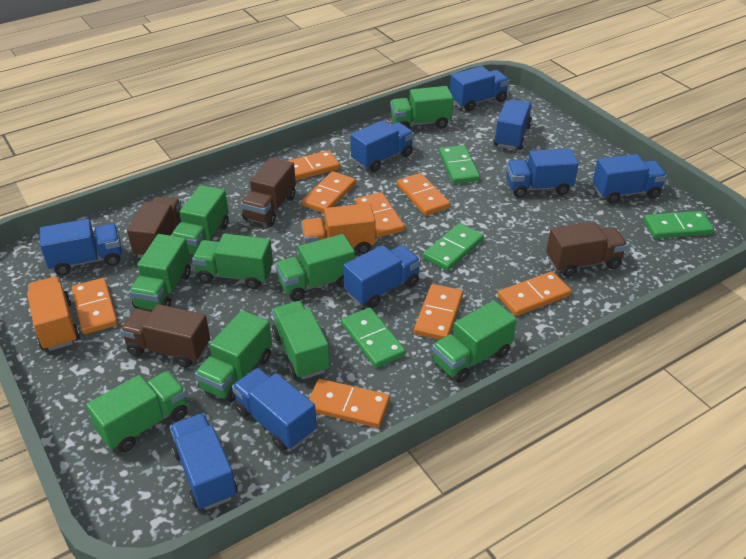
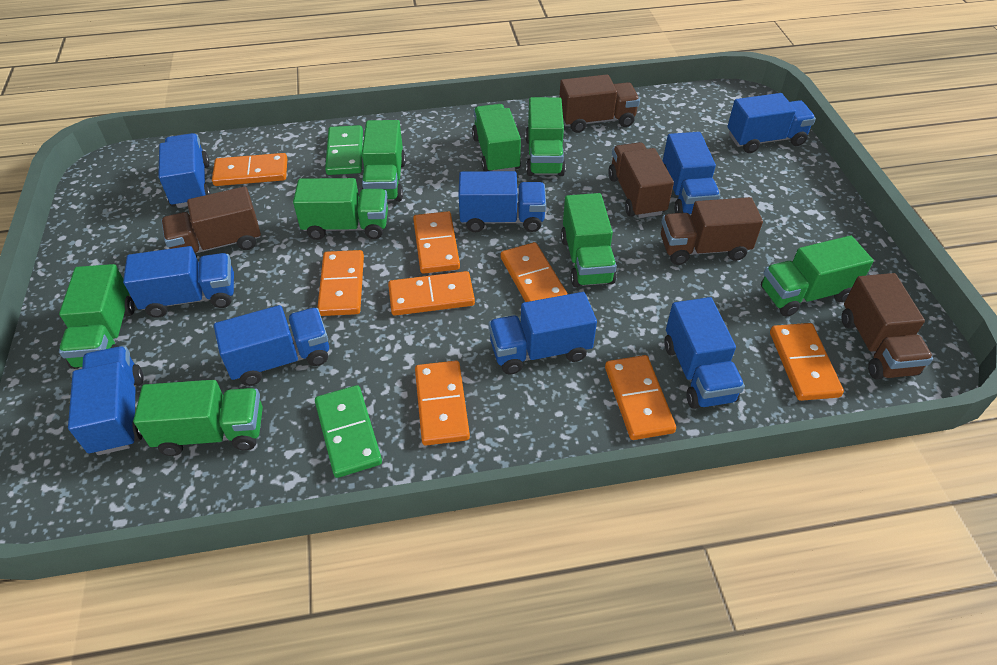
brown truck: 4 -> 5
green domino: 4 -> 2
green truck: 9 -> 8
orange truck: 2 -> 0

